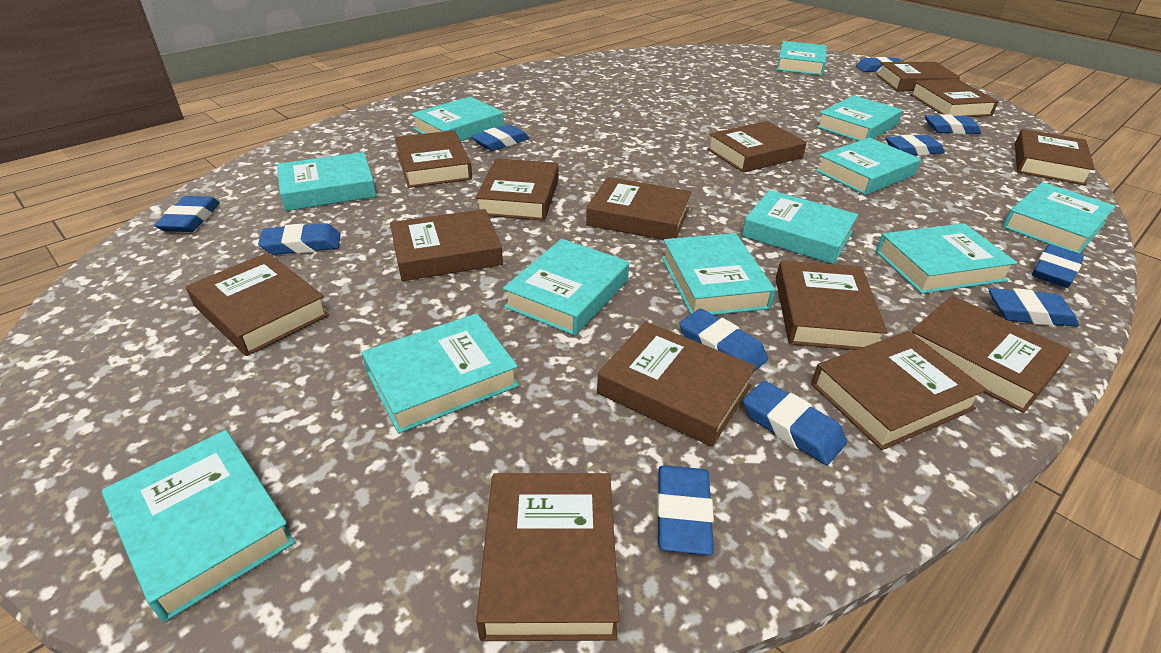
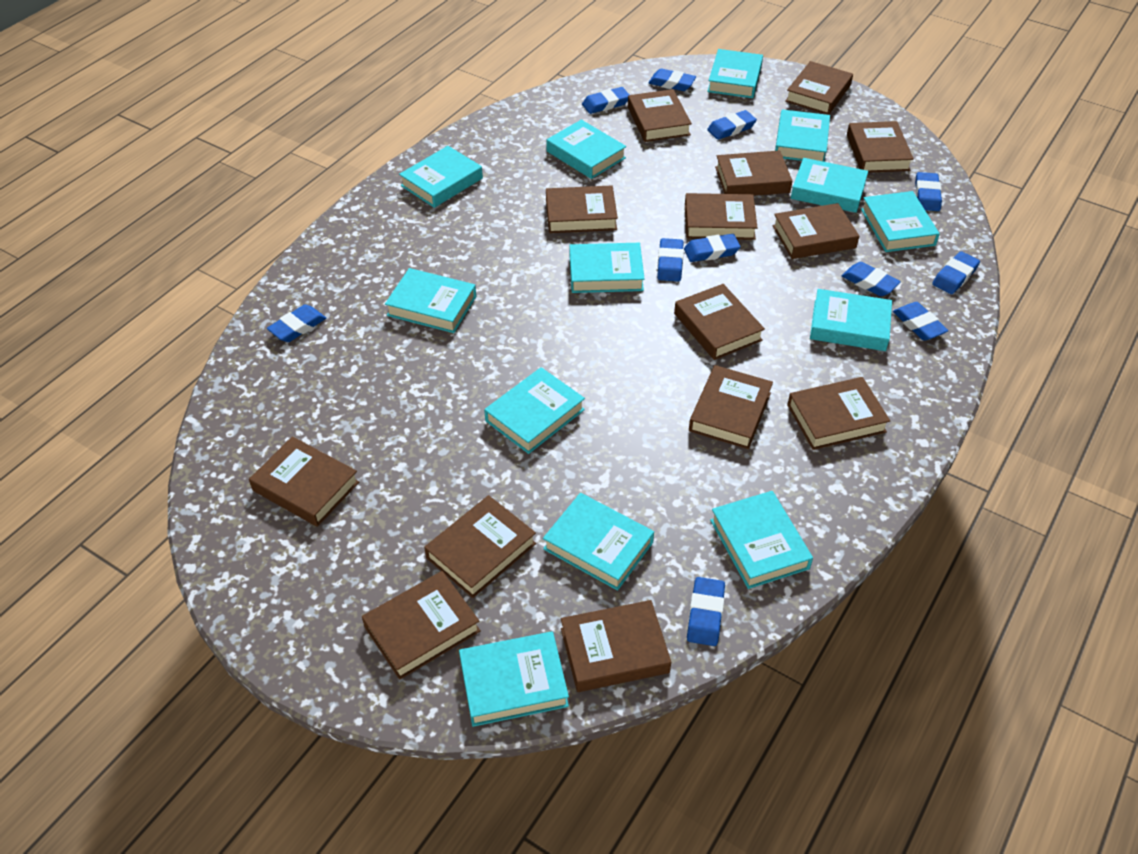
turquoise book: 12 -> 13

